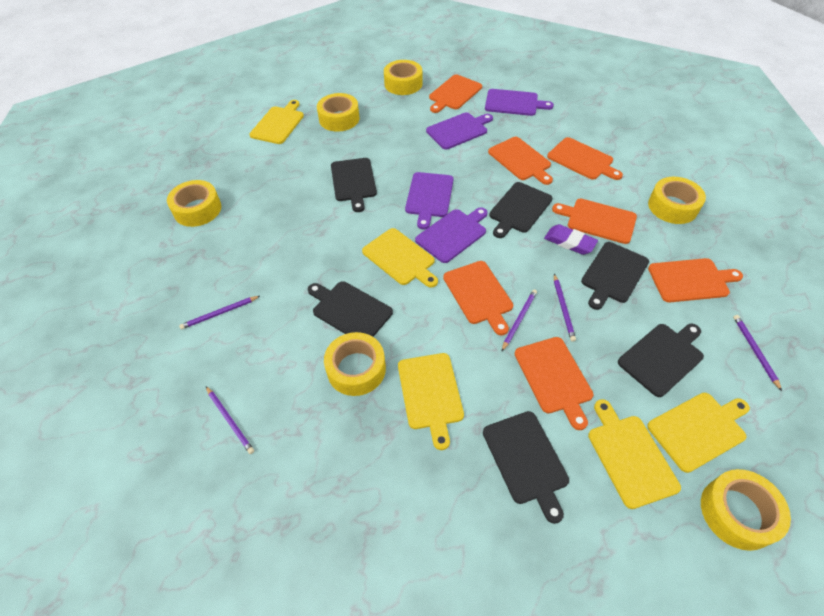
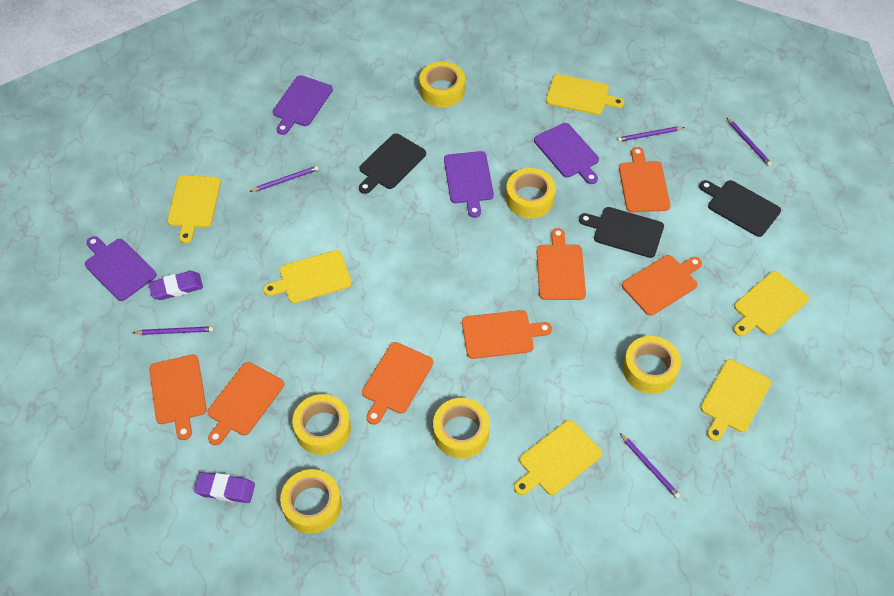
black cutting board: 6 -> 3
purple eraser: 1 -> 2
yellow cutting board: 5 -> 6

